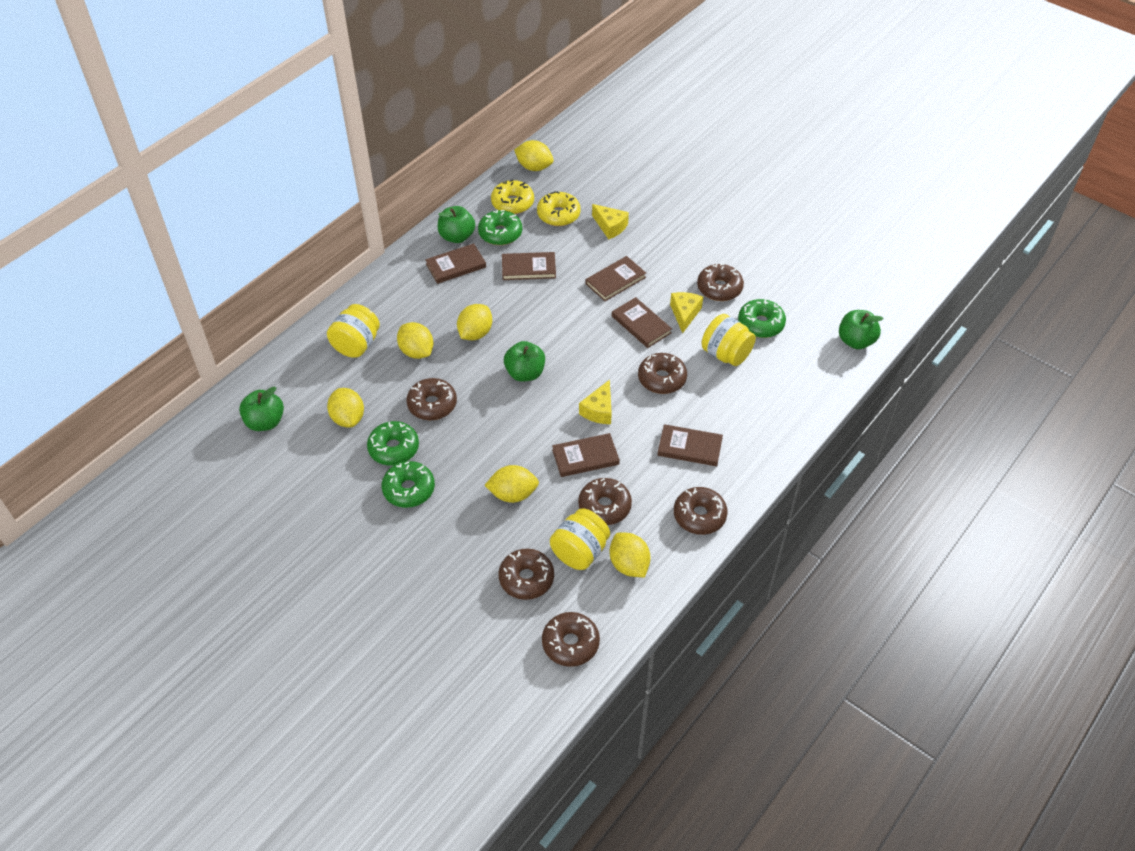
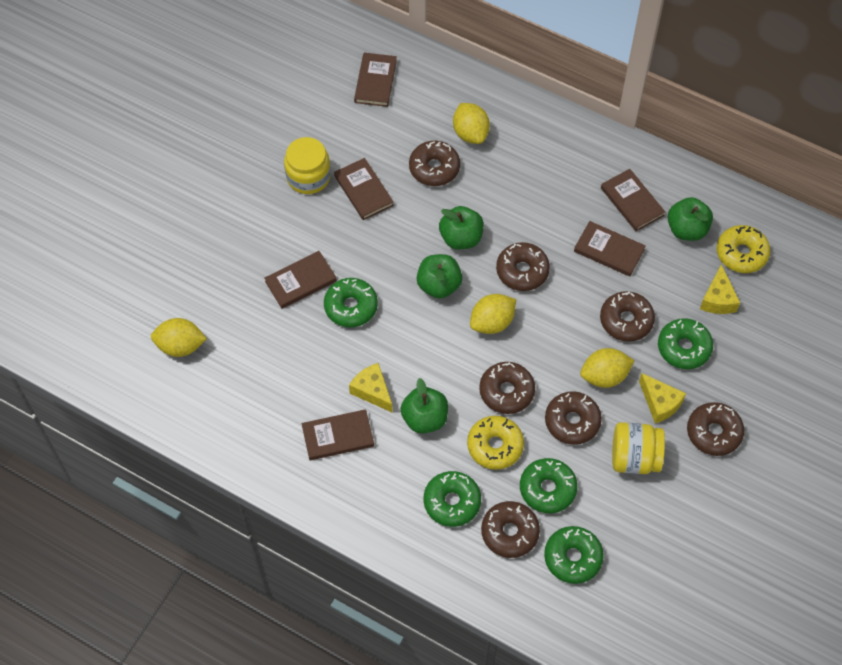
green donut: 4 -> 5
yellow jar: 3 -> 2
yellow lemon: 6 -> 4

